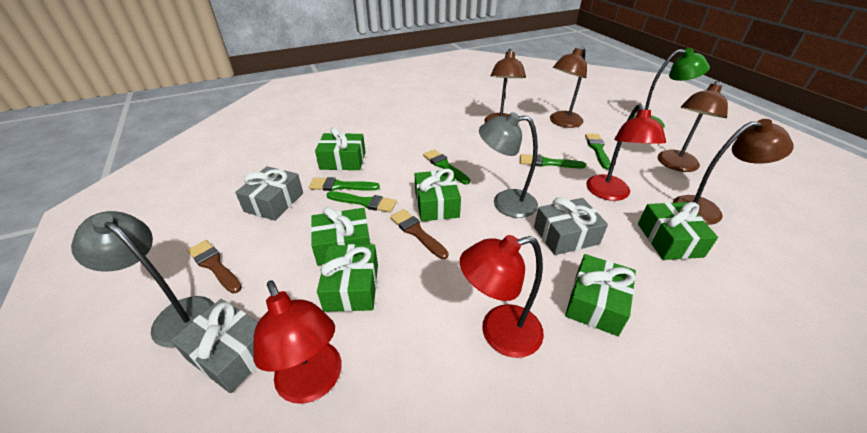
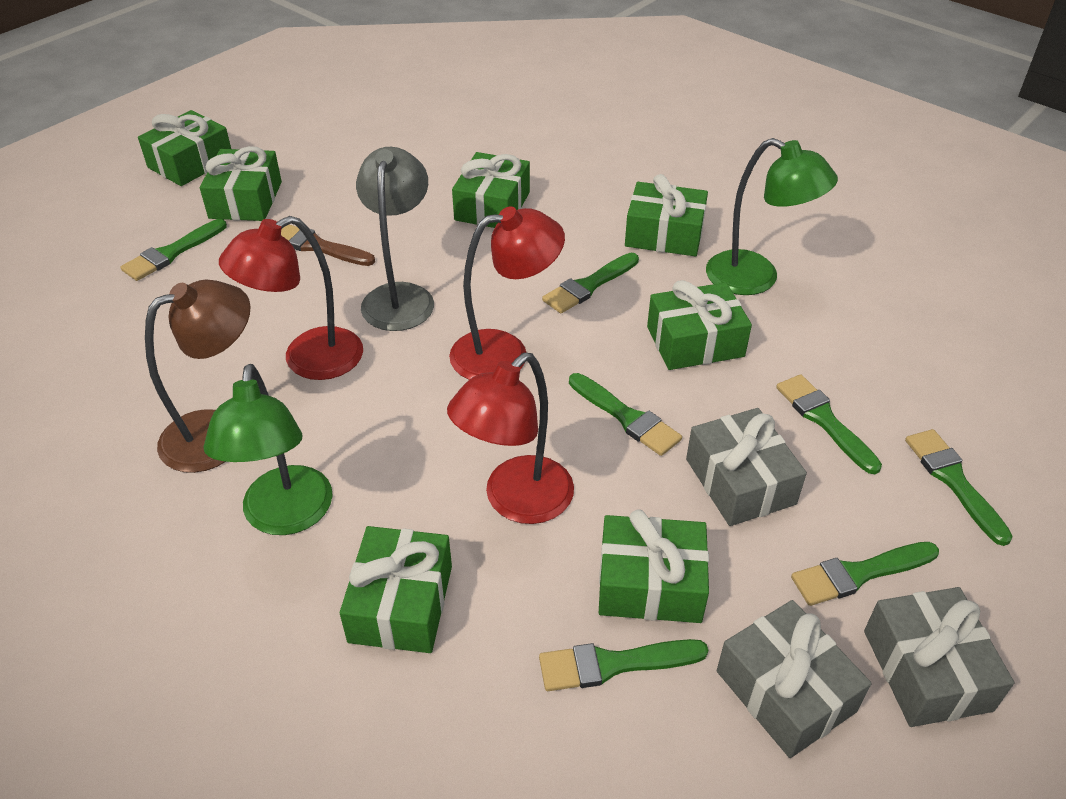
brown brush: 2 -> 1
brown lamp: 4 -> 1
green brush: 5 -> 7
green gift: 6 -> 7
green lamp: 1 -> 2
grey lamp: 2 -> 1

